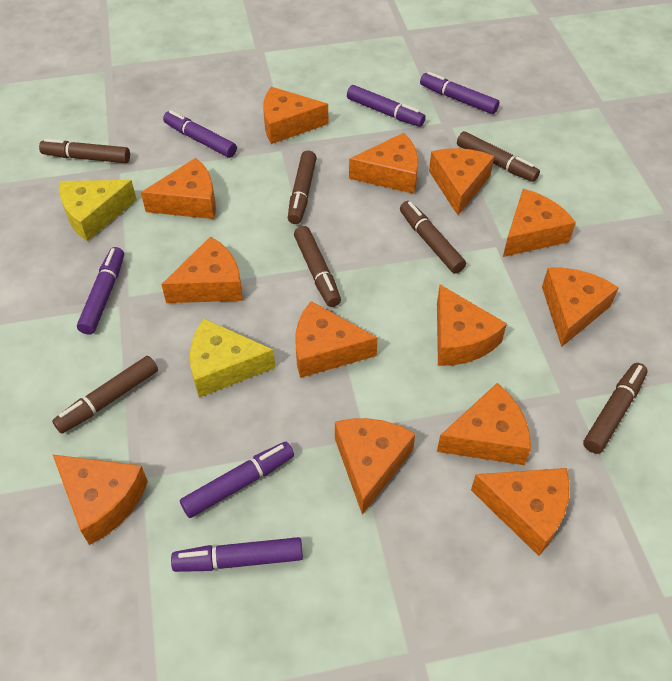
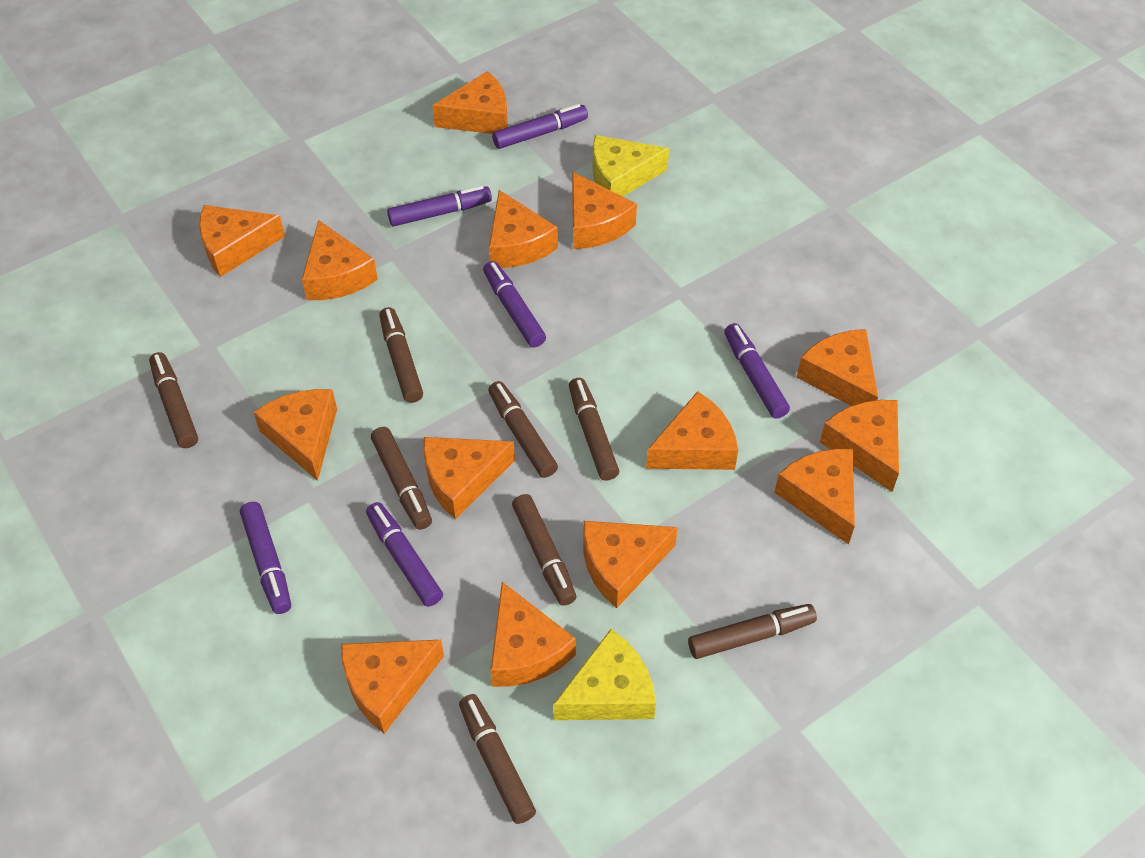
brown marker: 7 -> 8
orange cheese: 13 -> 14

